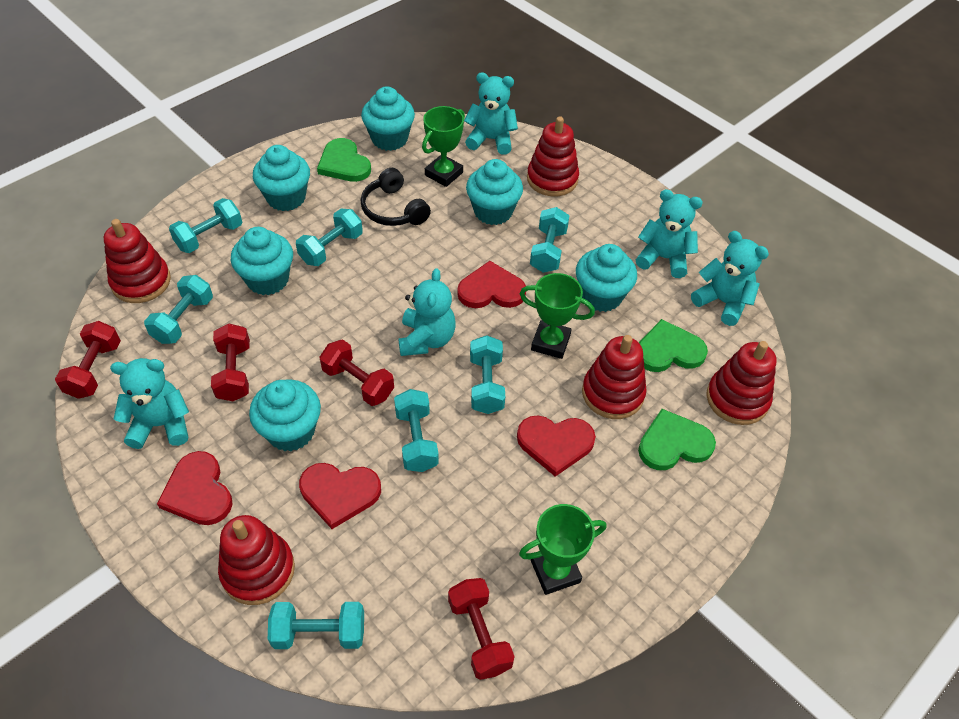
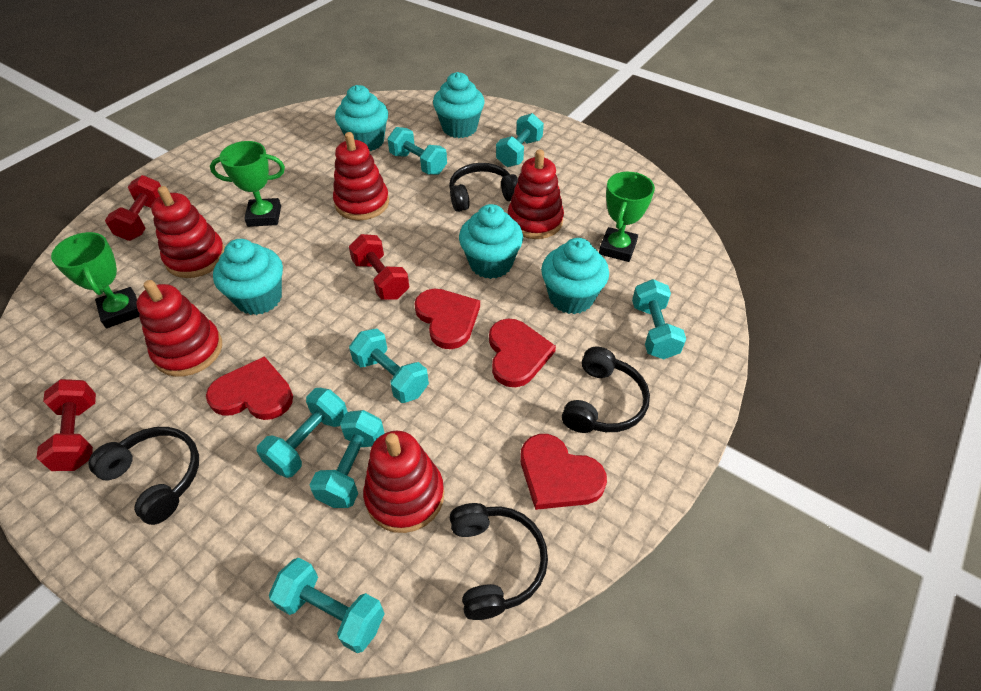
black headphones: 1 -> 4
green heart: 3 -> 0
red dumbbell: 4 -> 3
turquoise cupcake: 6 -> 5
turquoise teddy bear: 5 -> 0

